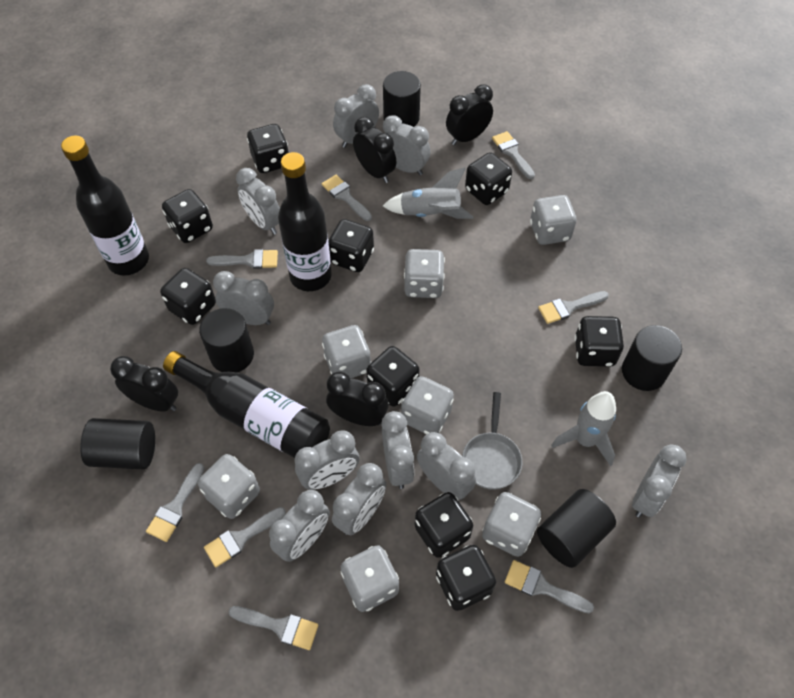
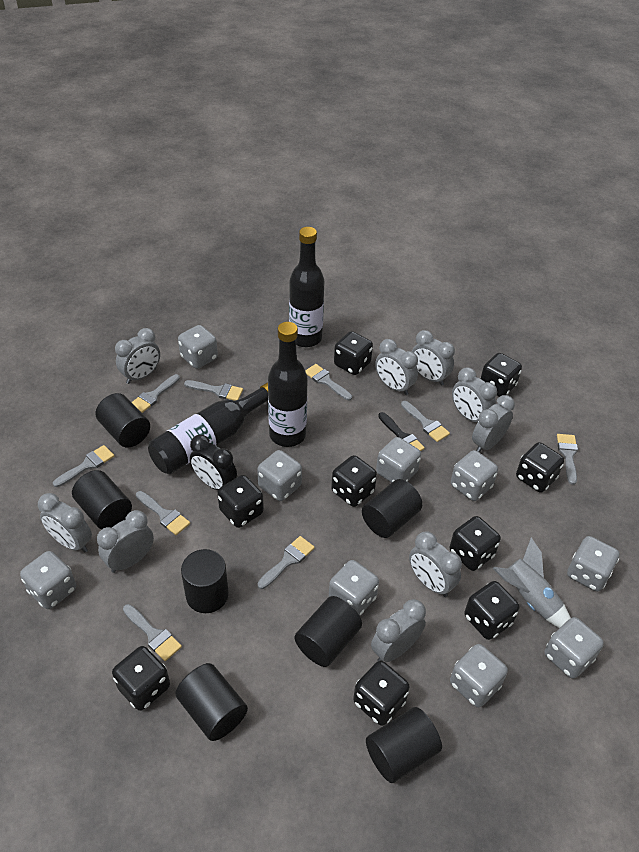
black brush: 0 -> 1
black clock: 4 -> 1
black cylinder: 5 -> 7
grey brush: 8 -> 9
grey clock: 10 -> 9
grey dice: 7 -> 9
grey pan: 1 -> 0
grey rocket: 2 -> 1

